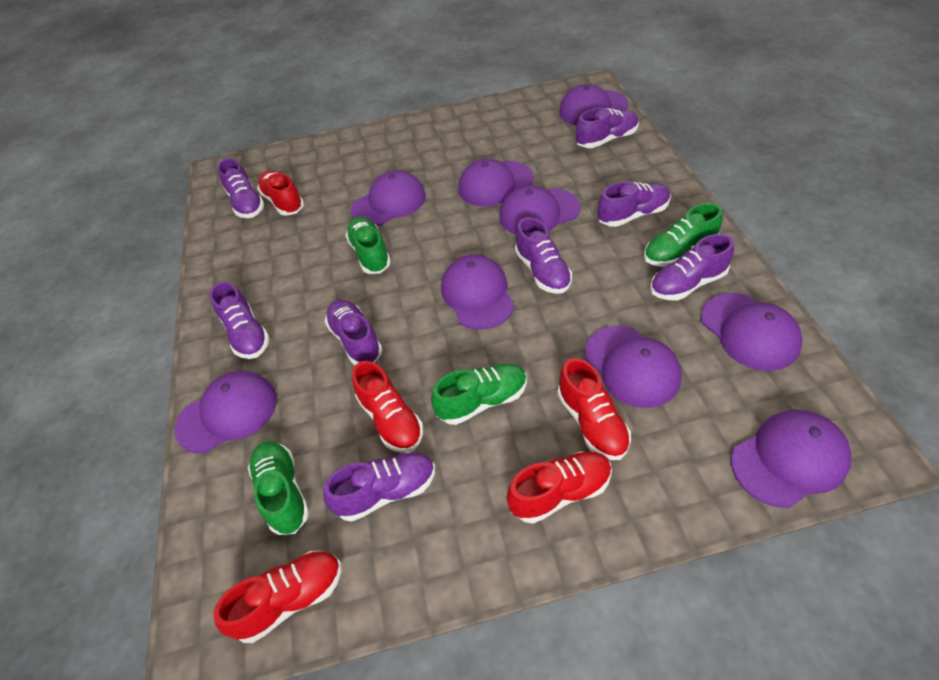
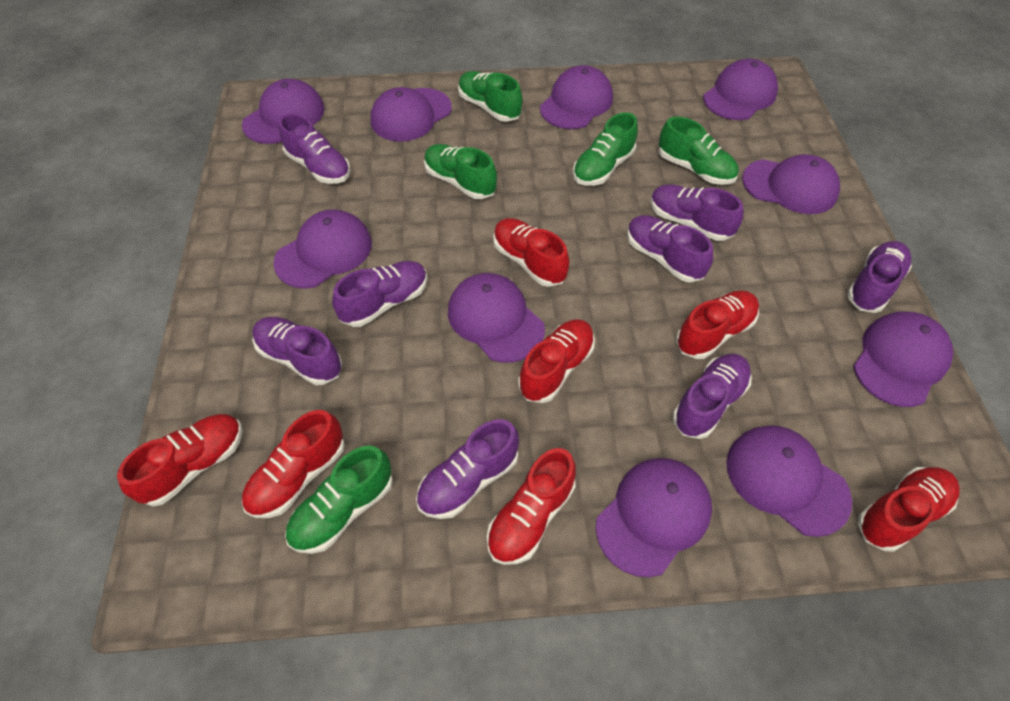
green shoe: 4 -> 5
purple cap: 9 -> 10
red shoe: 5 -> 7

